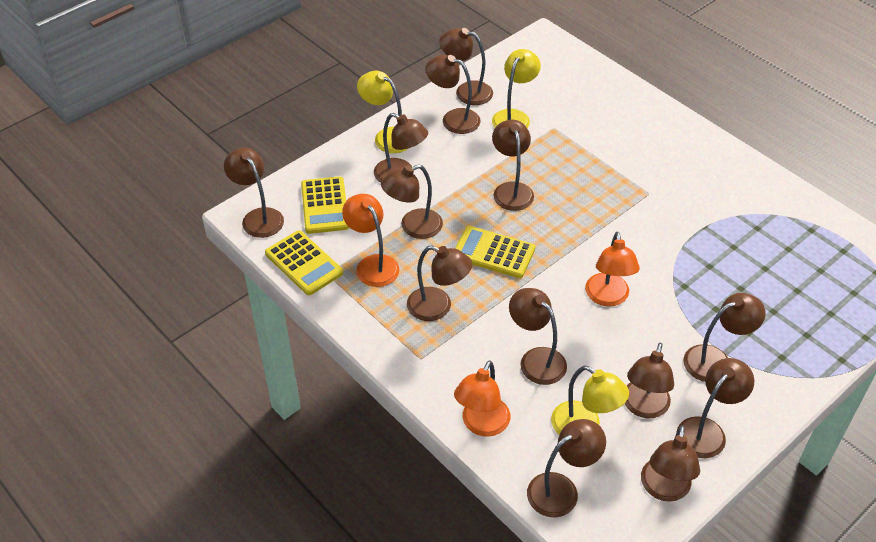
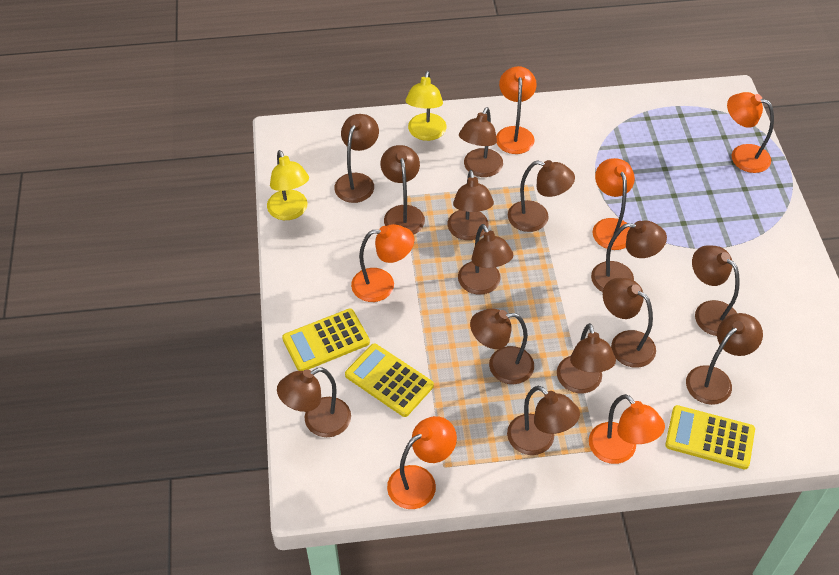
brown lamp: 13 -> 14
orange lamp: 3 -> 6
yellow lamp: 3 -> 2

